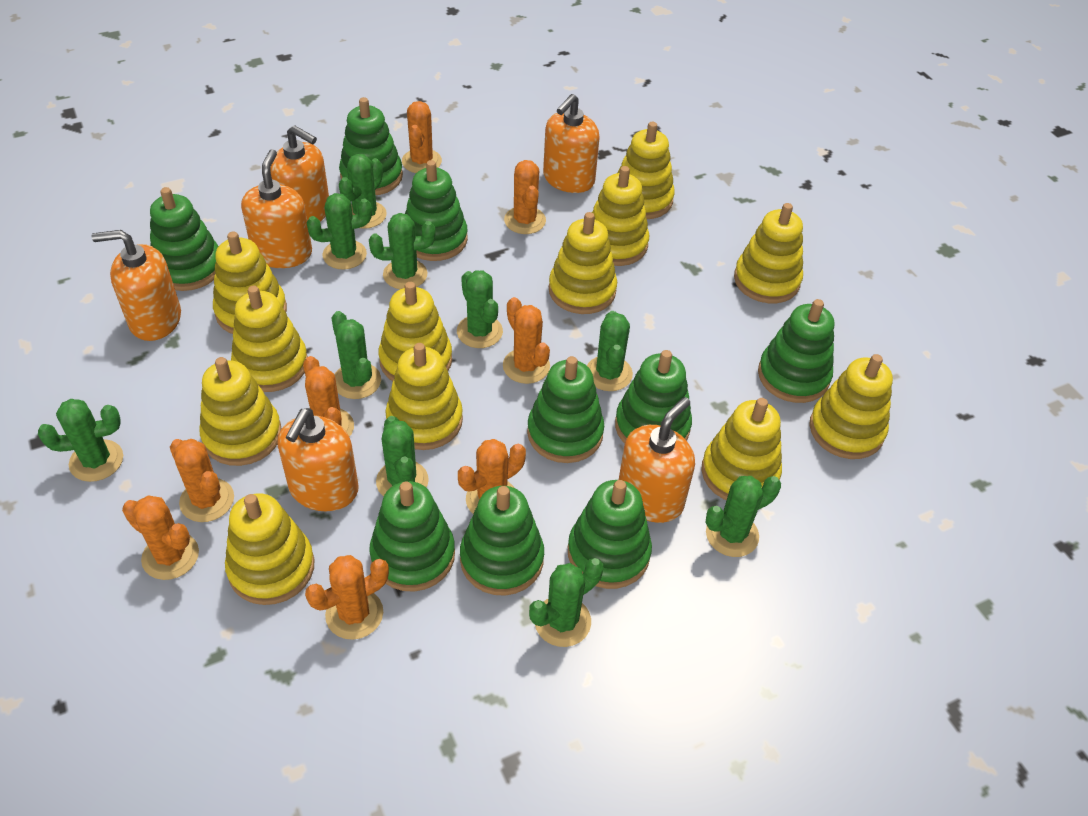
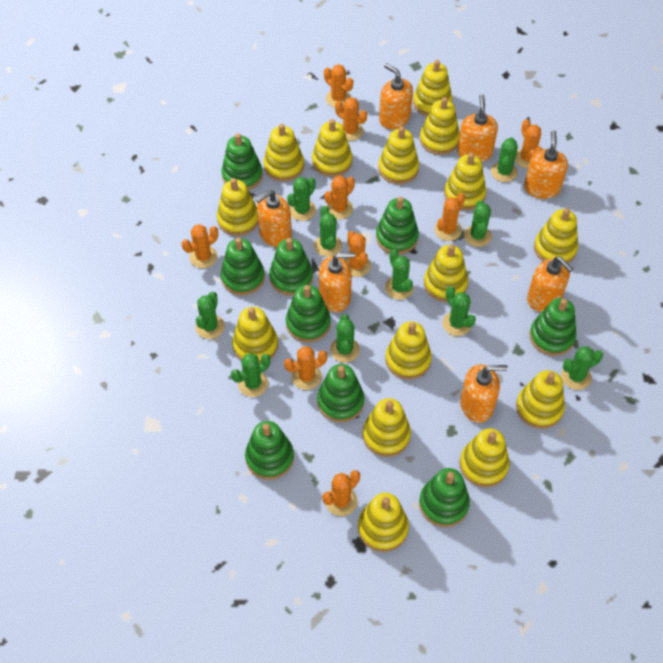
orange cactus: 8 -> 9
orange soap dispenser: 6 -> 7
yellow stacking toy: 12 -> 15

